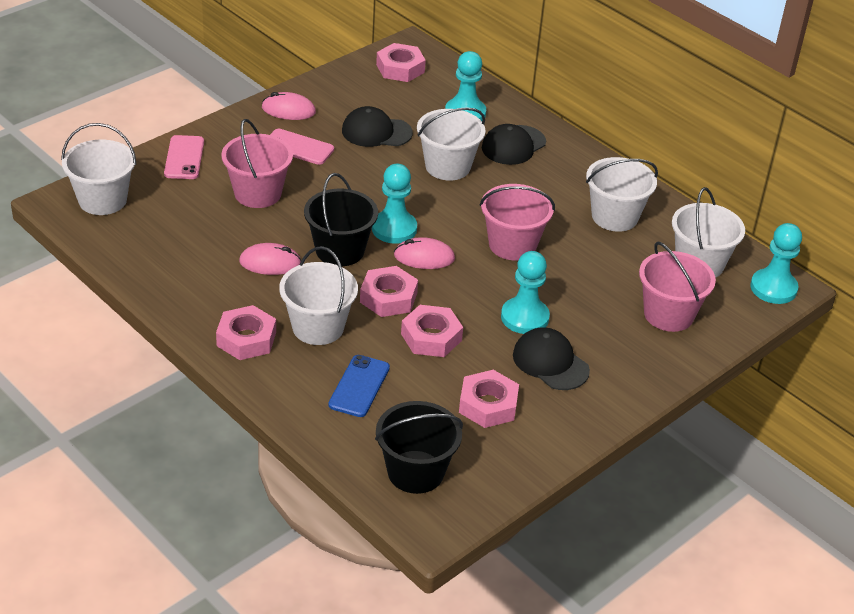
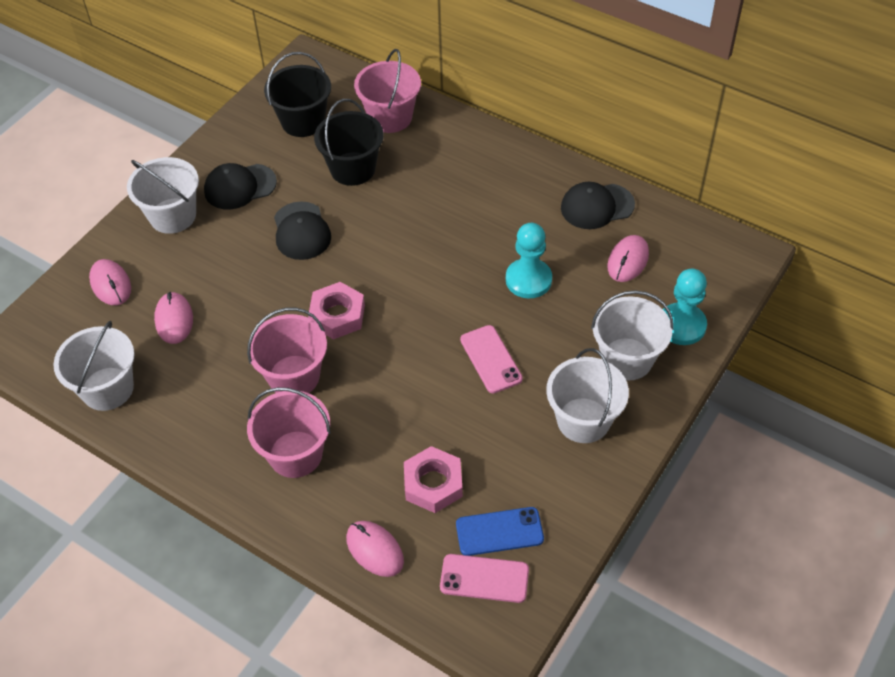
pink mouse: 3 -> 4
pink nut: 5 -> 2
turquoise pawn: 4 -> 2
white bucket: 5 -> 4

